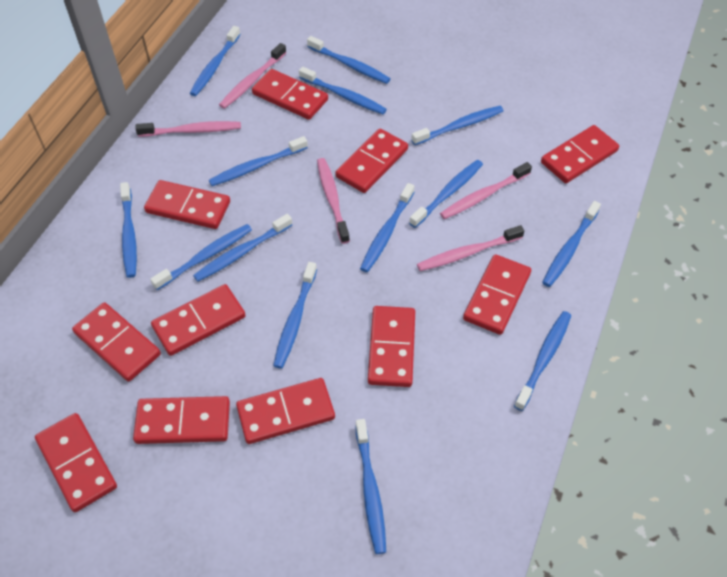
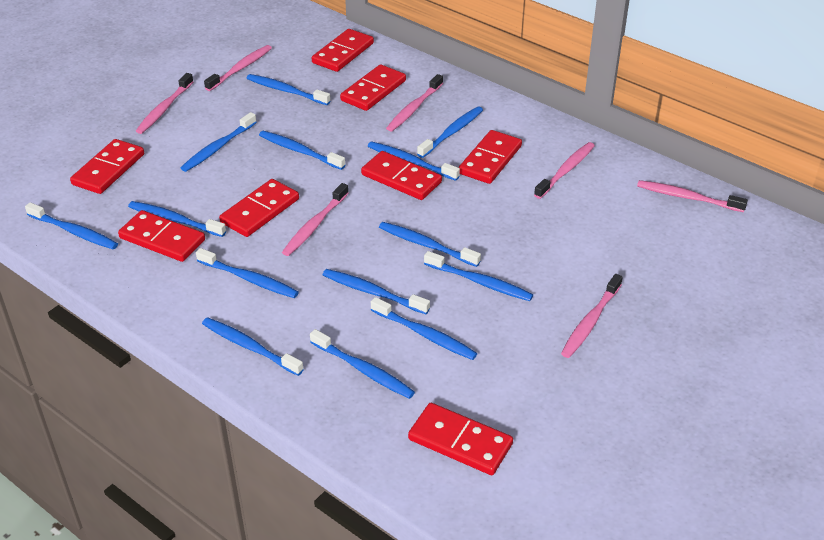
pink toothbrush: 5 -> 7
red domino: 11 -> 8

